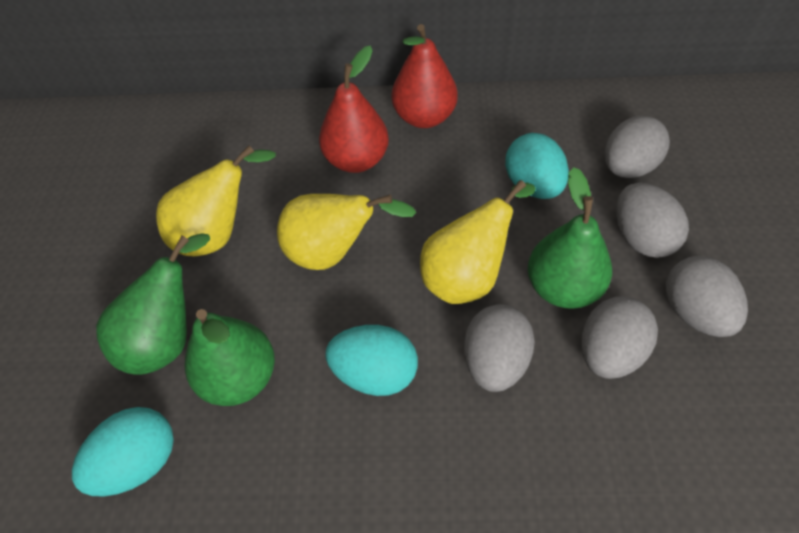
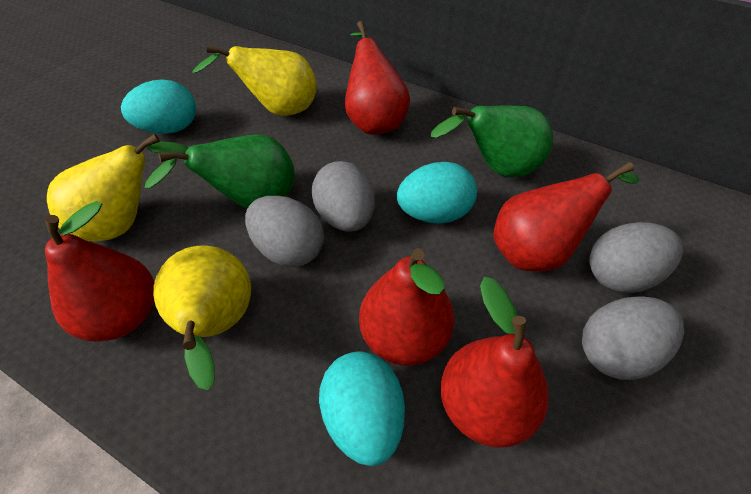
green pear: 3 -> 2
grey egg: 5 -> 4
red pear: 2 -> 5

